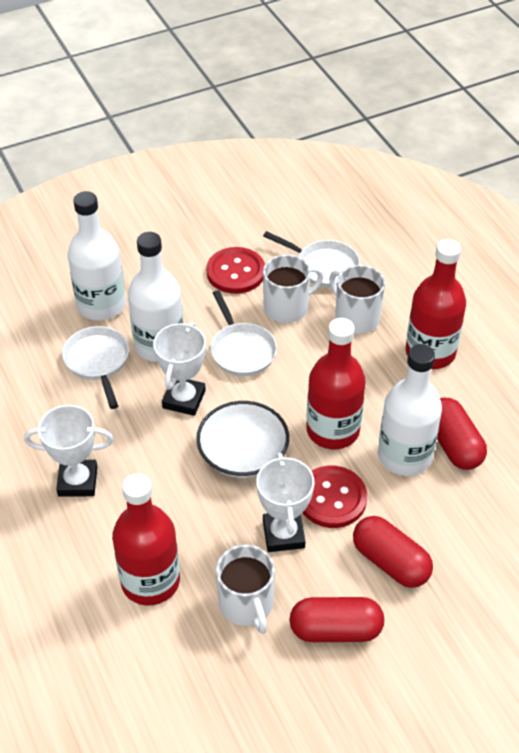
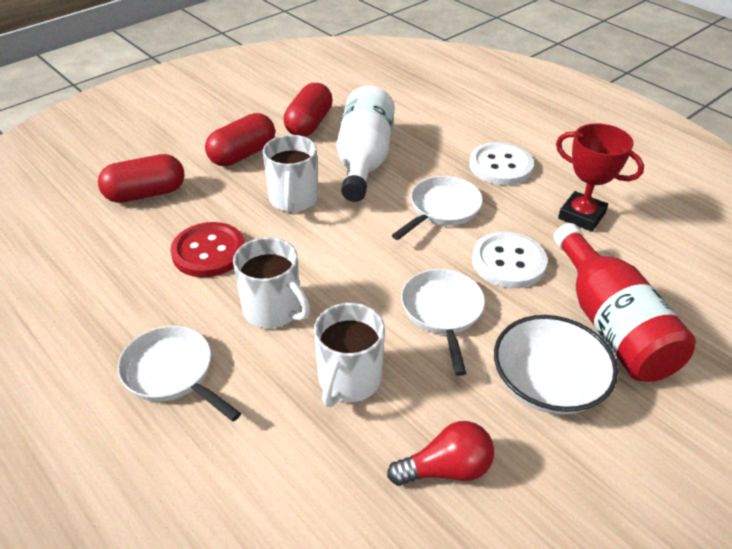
red bottle: 3 -> 1
red button: 2 -> 1
red light bulb: 0 -> 1
red trophy: 0 -> 1
white bottle: 3 -> 1
white button: 0 -> 2
white trophy: 3 -> 0

